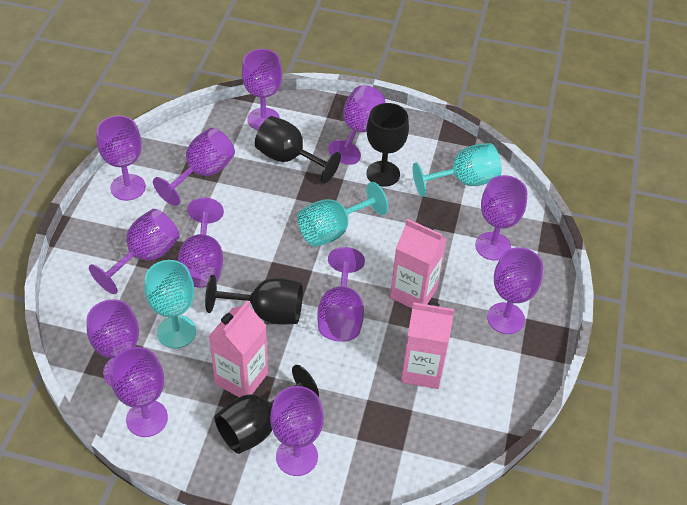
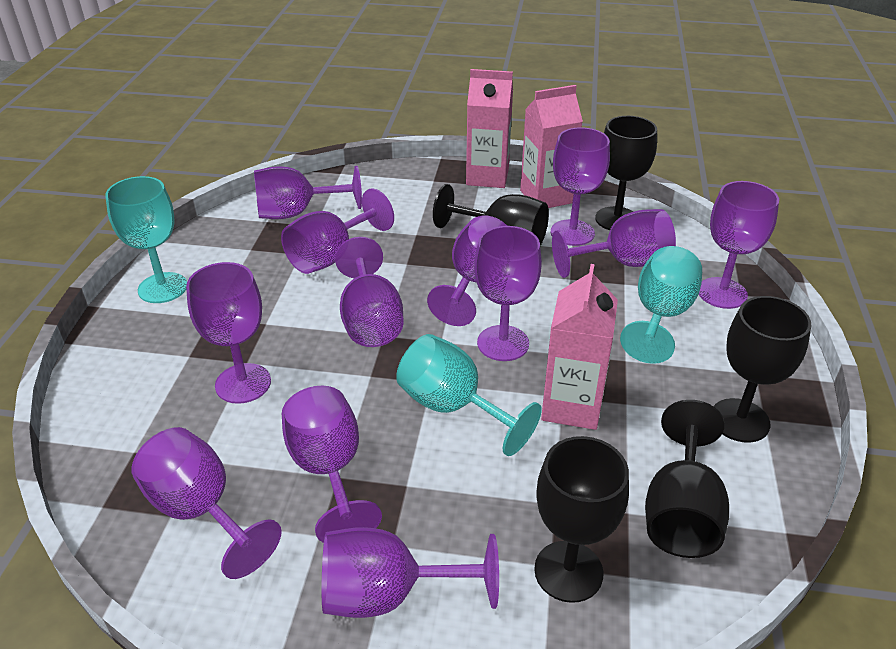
black goblet: 4 -> 5

